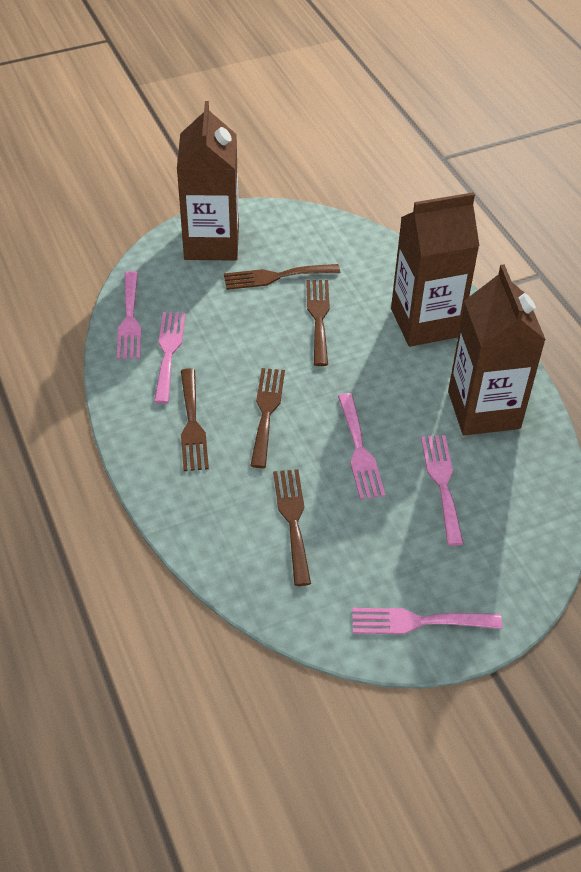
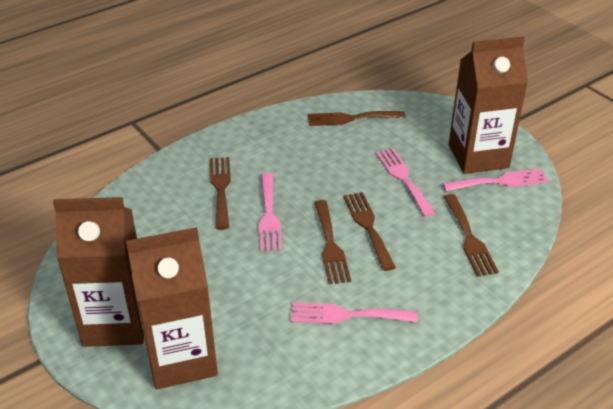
pink fork: 5 -> 4

